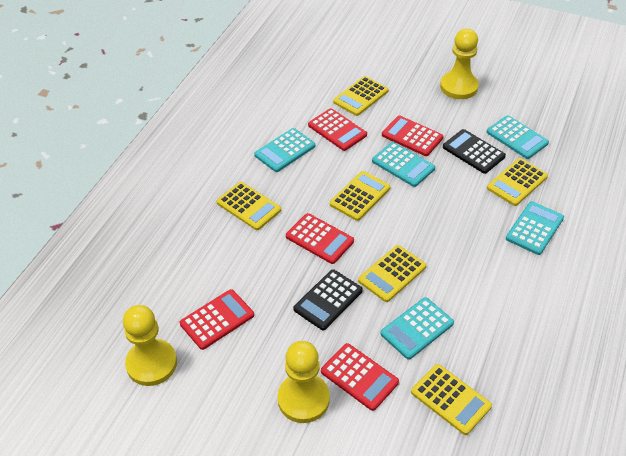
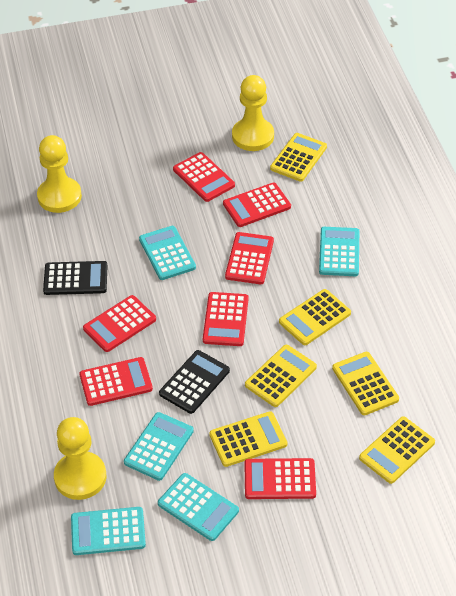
red calculator: 5 -> 7

